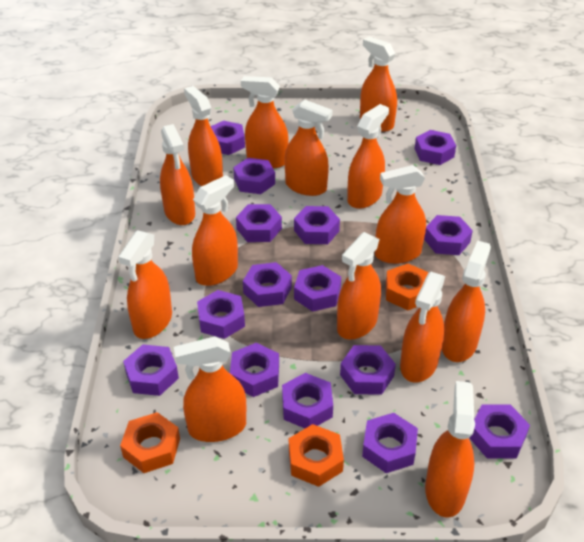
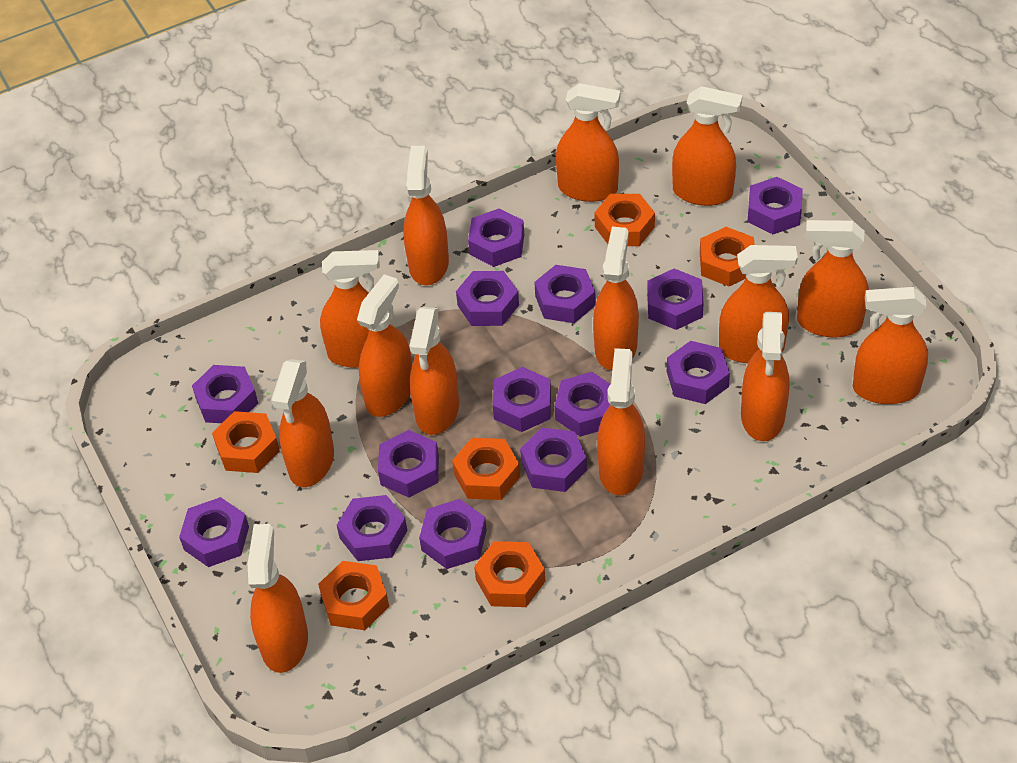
orange nut: 3 -> 6
purple nut: 15 -> 14

